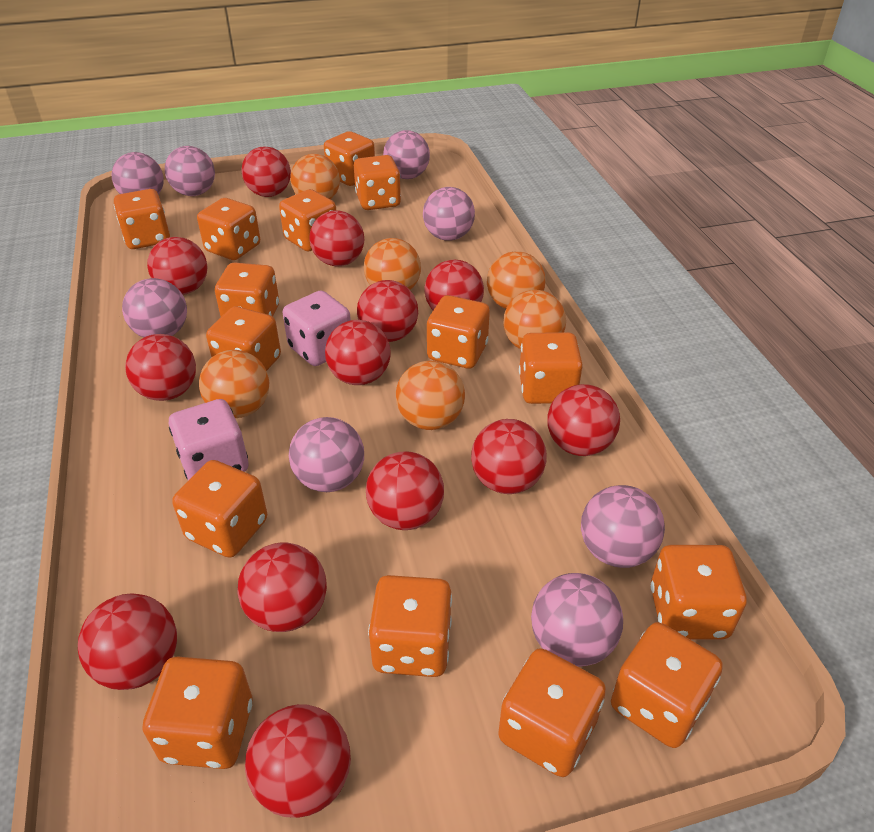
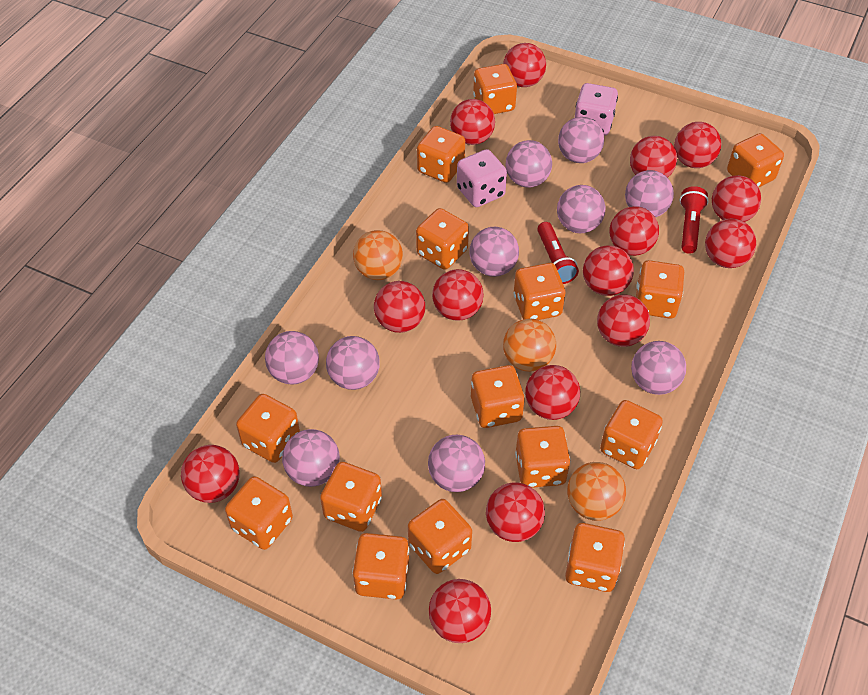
orange ball: 6 -> 3
pink ball: 8 -> 10
red ball: 13 -> 15
red flashlight: 0 -> 2

